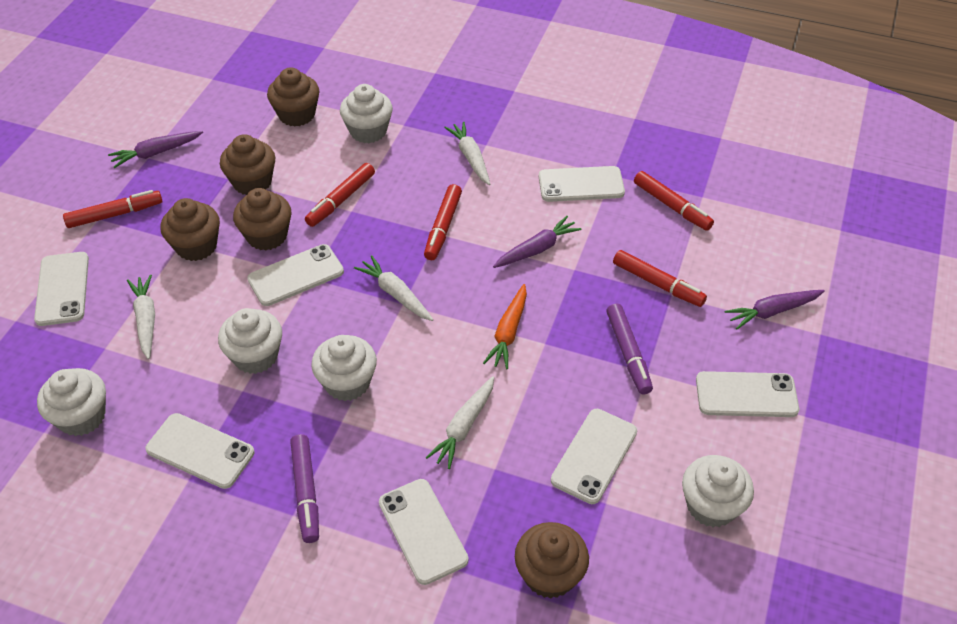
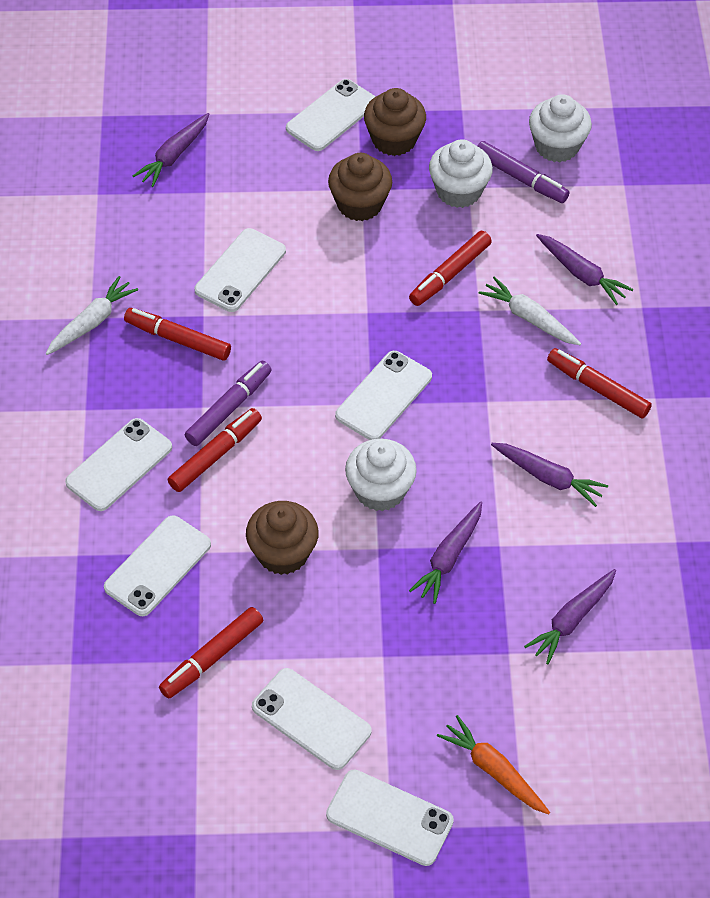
brown cupcake: 5 -> 3
purple carrot: 3 -> 5
white carrot: 4 -> 2
white cupcake: 5 -> 3

